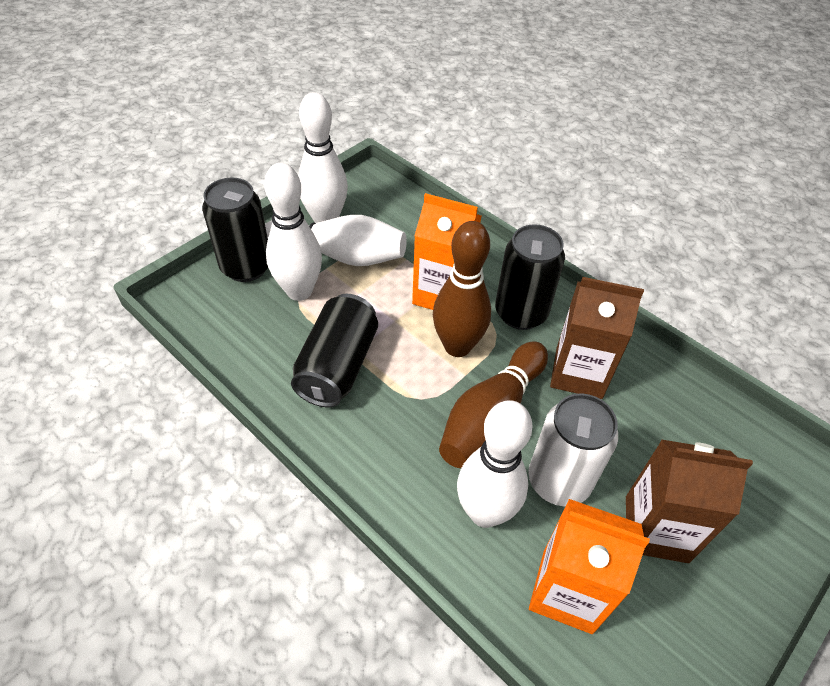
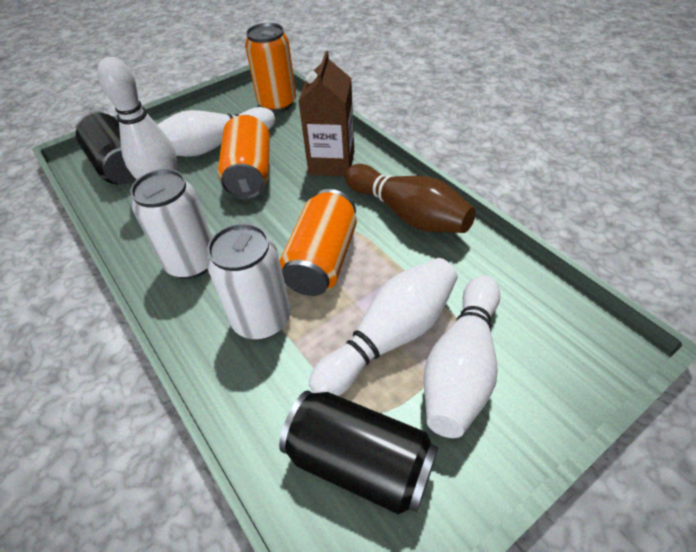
black can: 3 -> 2
brown bowling pin: 2 -> 1
brown carton: 2 -> 1
orange can: 0 -> 3
orange carton: 2 -> 0
white can: 1 -> 2

